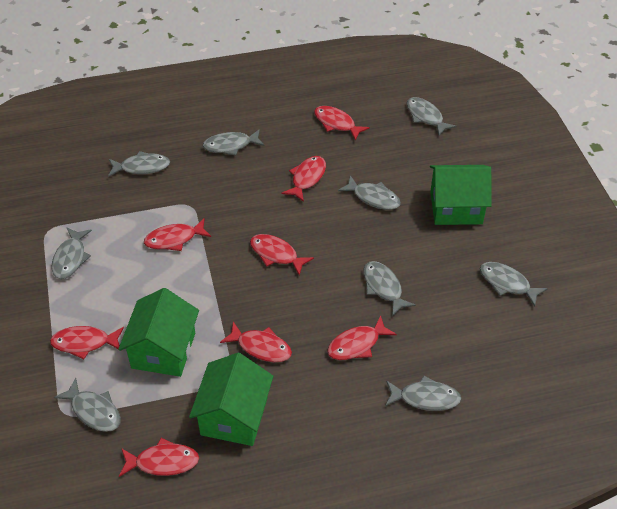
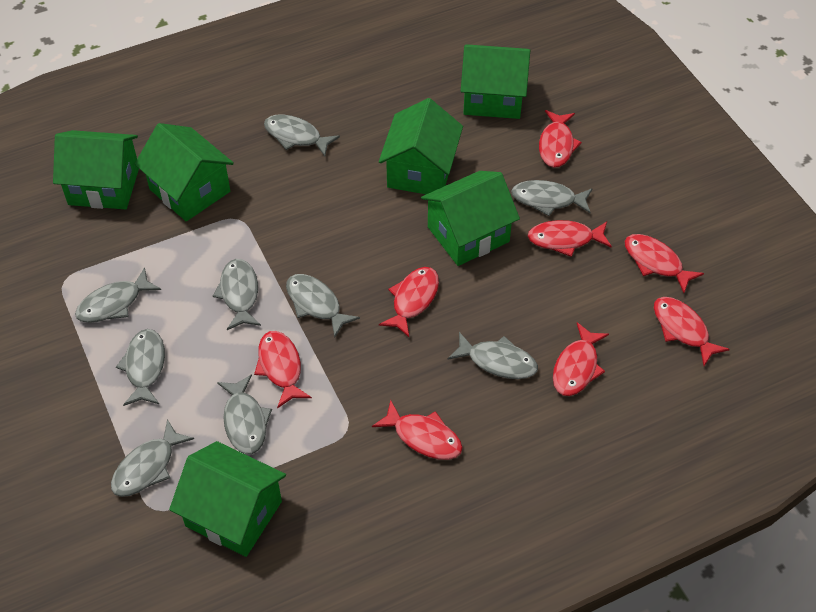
green house: 3 -> 6

